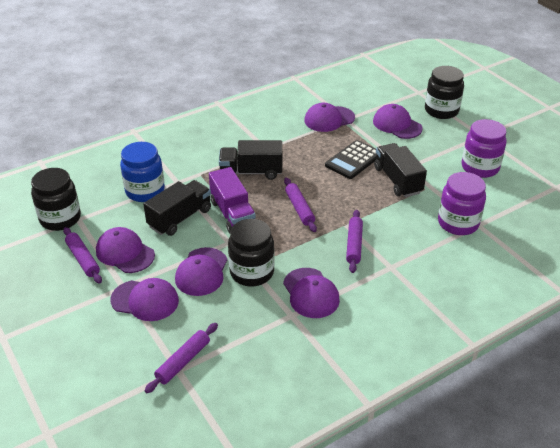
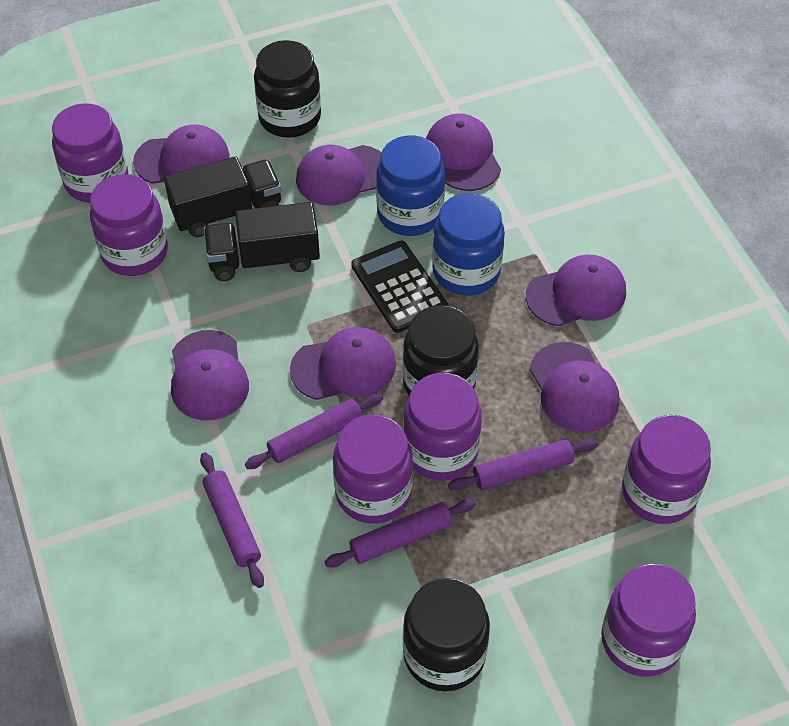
black truck: 3 -> 2
blue jar: 1 -> 2
purple cap: 6 -> 7
purple jar: 2 -> 6
purple truck: 1 -> 0

